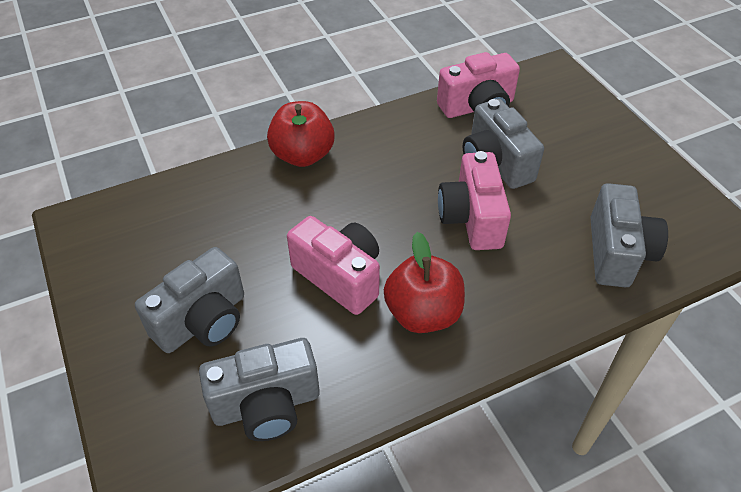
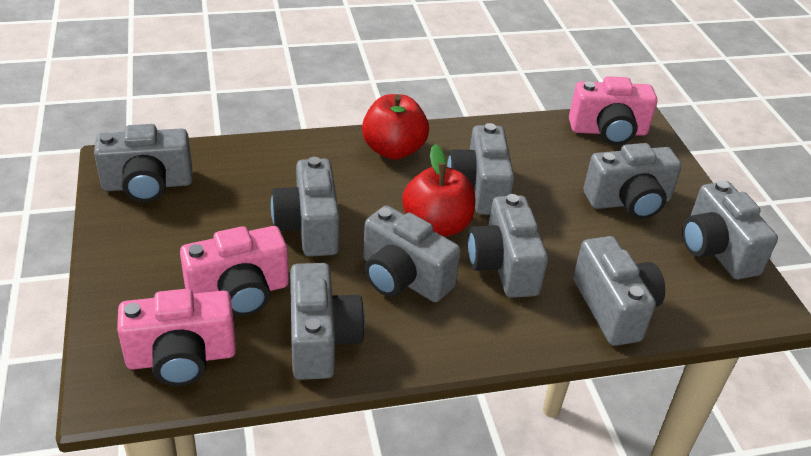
grey camera: 4 -> 9

